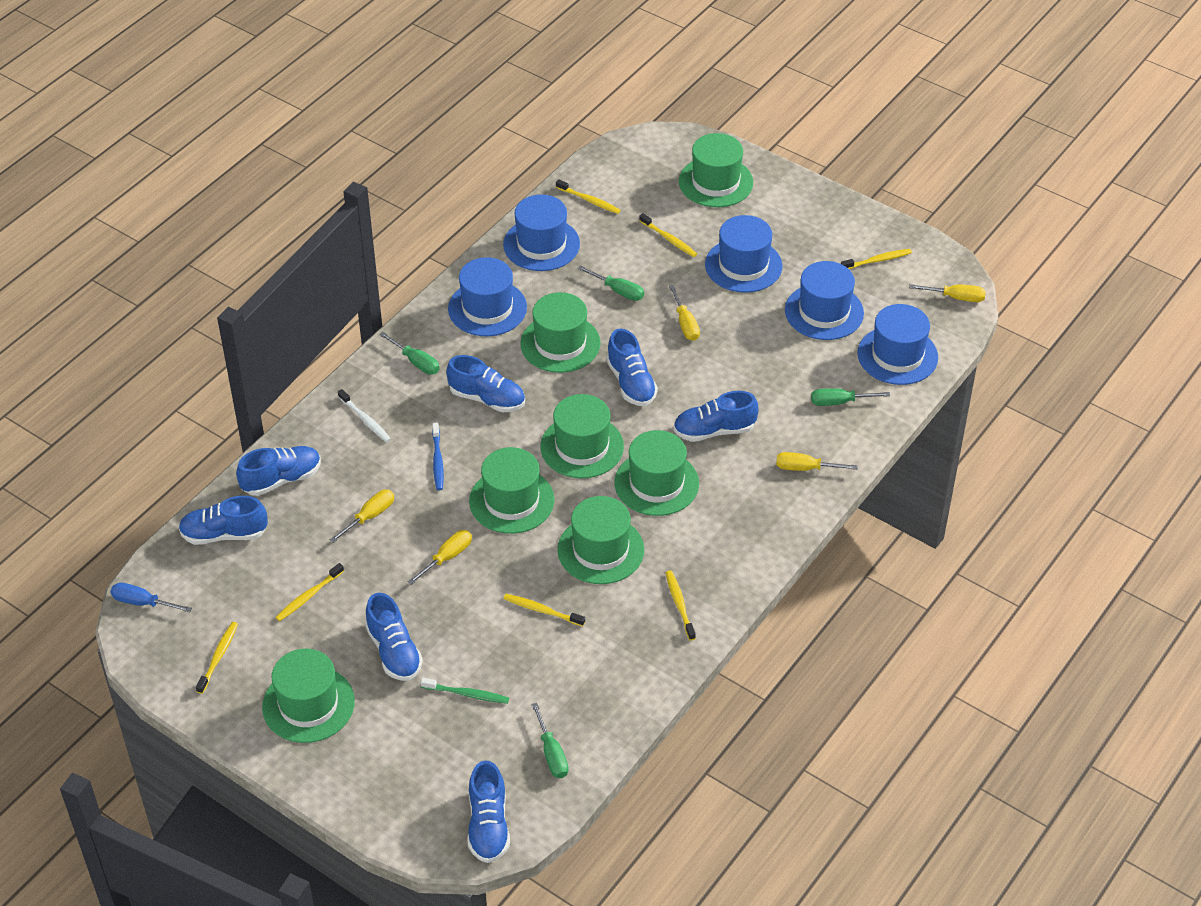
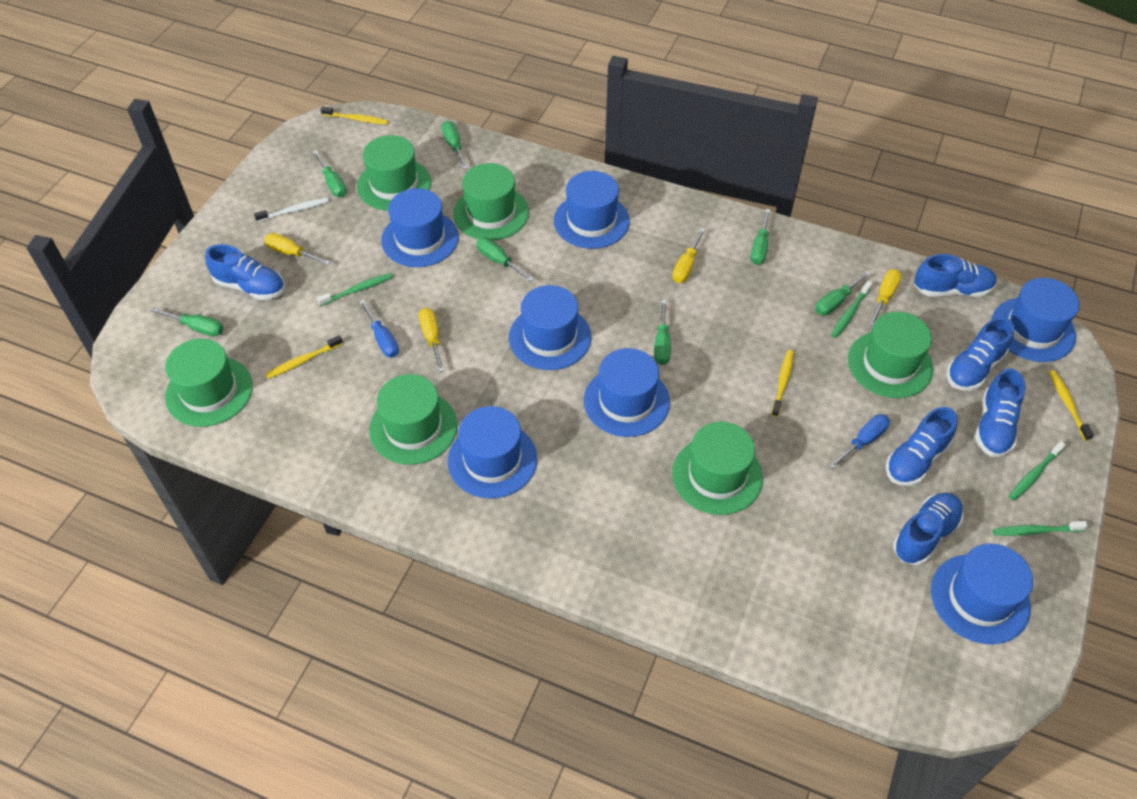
blue hat: 5 -> 7
blue screwdriver: 1 -> 2
blue shoe: 7 -> 6
blue toothbrush: 1 -> 0
green hat: 7 -> 6
green screwdriver: 4 -> 7
green toothbrush: 1 -> 4
yellow screwdriver: 5 -> 4
yellow toothbrush: 7 -> 4

